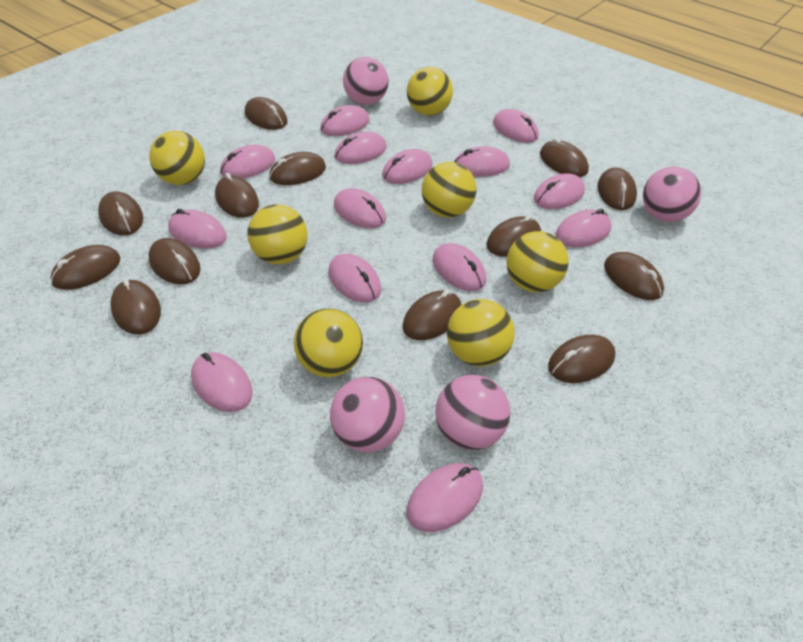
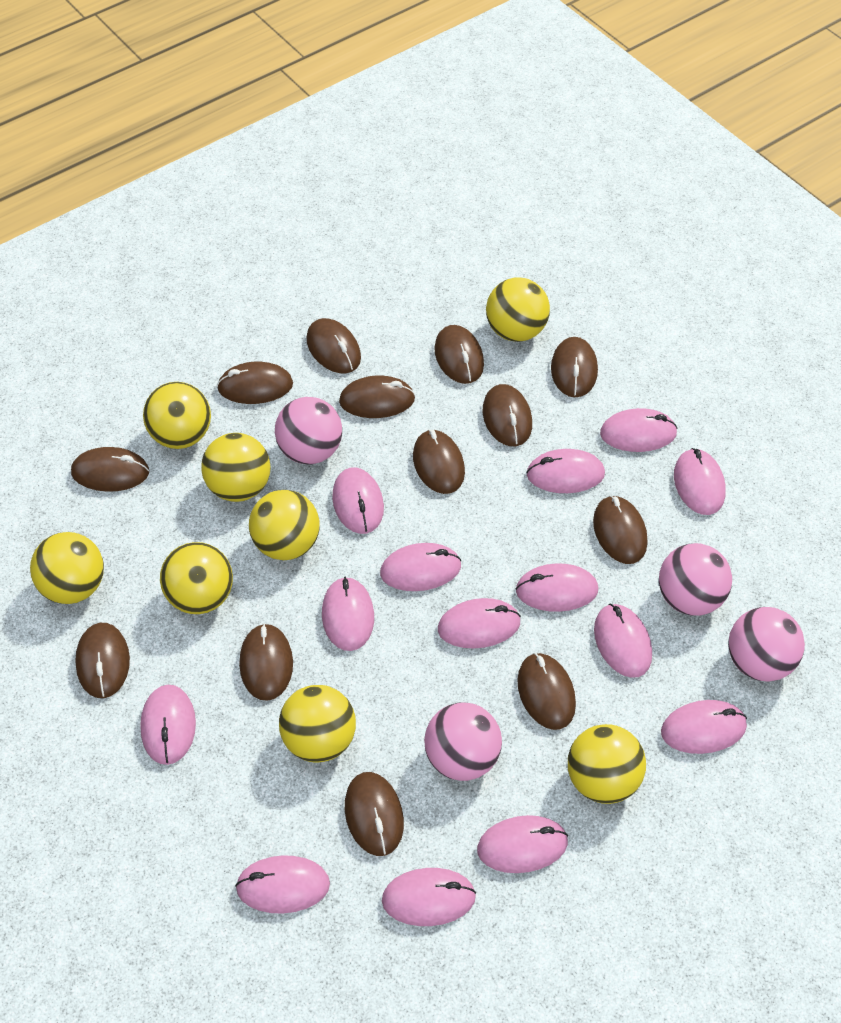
yellow ball: 7 -> 8

